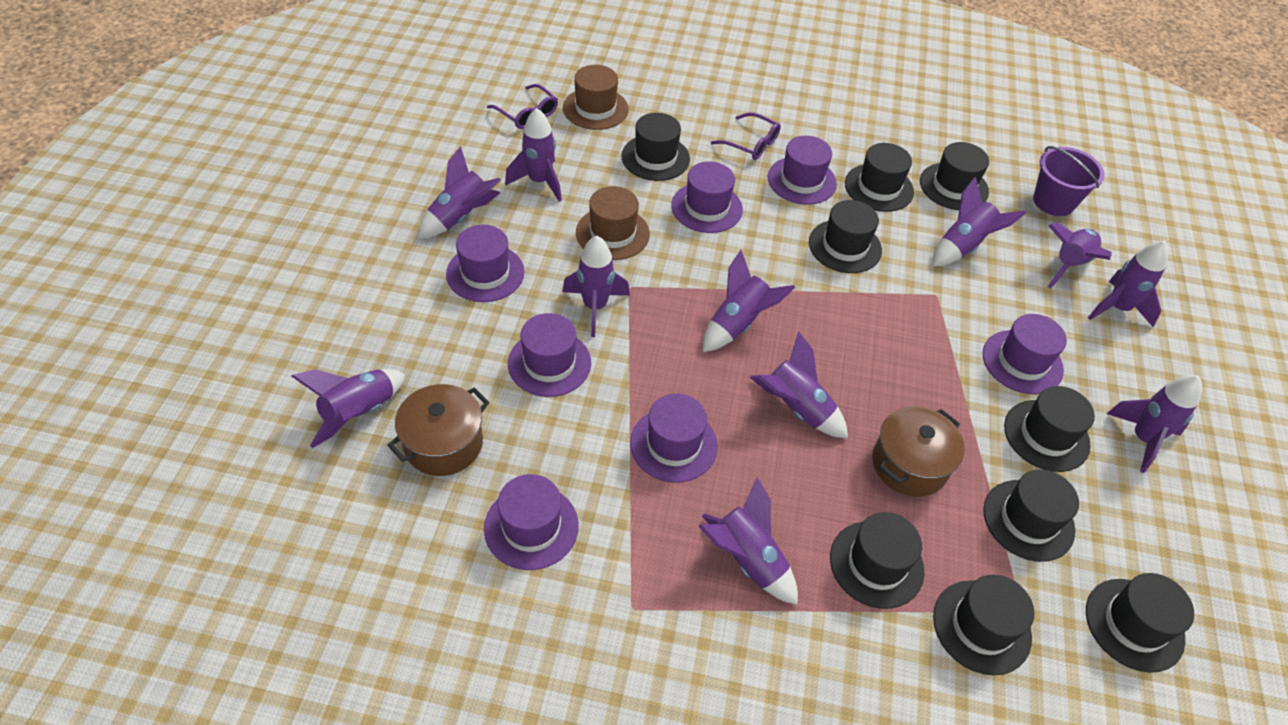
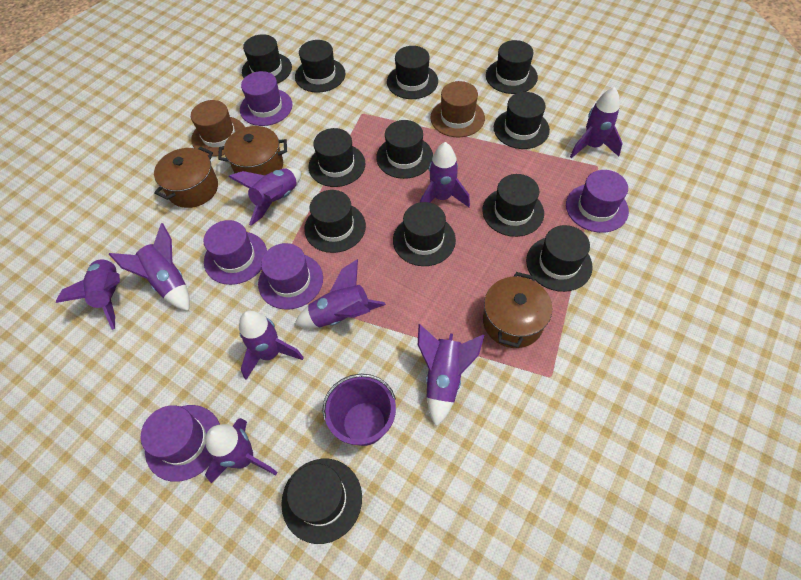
black hat: 9 -> 12
brown pot: 2 -> 3
purple glasses: 2 -> 0
purple hat: 7 -> 5
purple rocket: 11 -> 9

